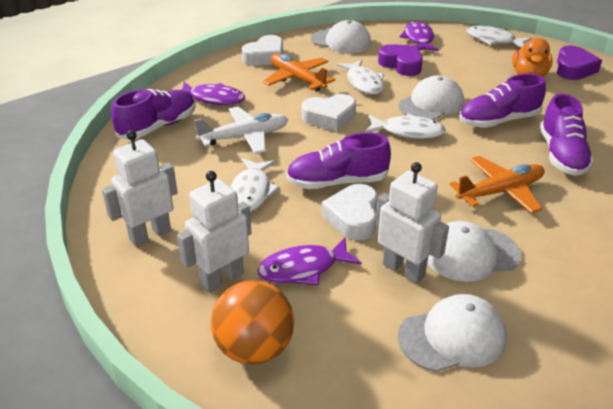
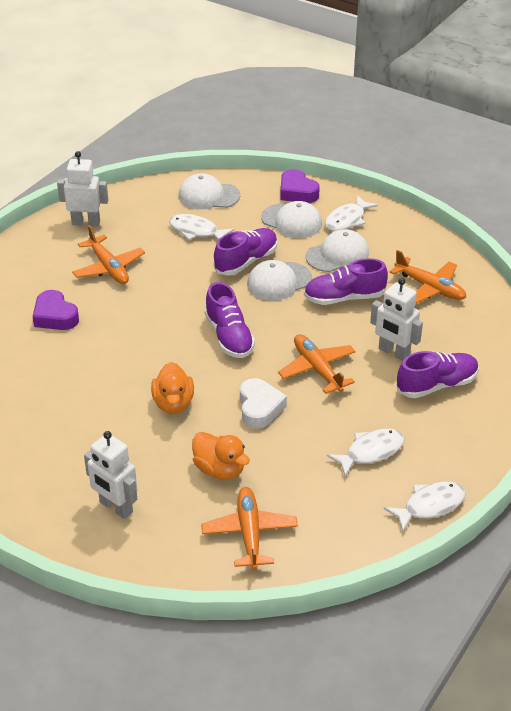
orange ball: 1 -> 0
orange duck: 1 -> 2
orange plane: 2 -> 4
purple fish: 3 -> 0
white heart: 3 -> 1
white plane: 1 -> 0

